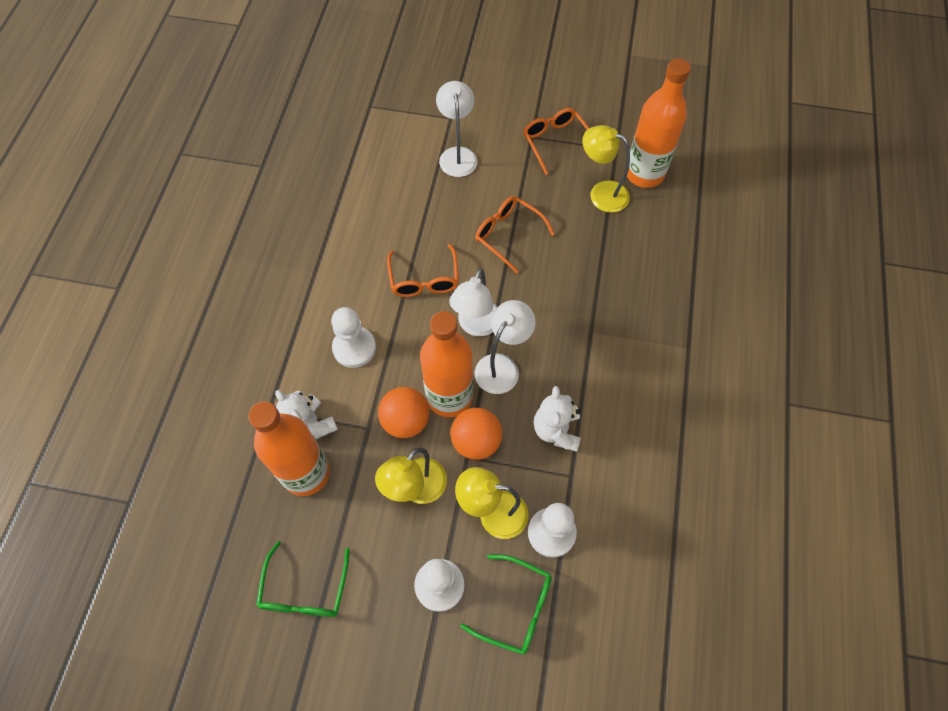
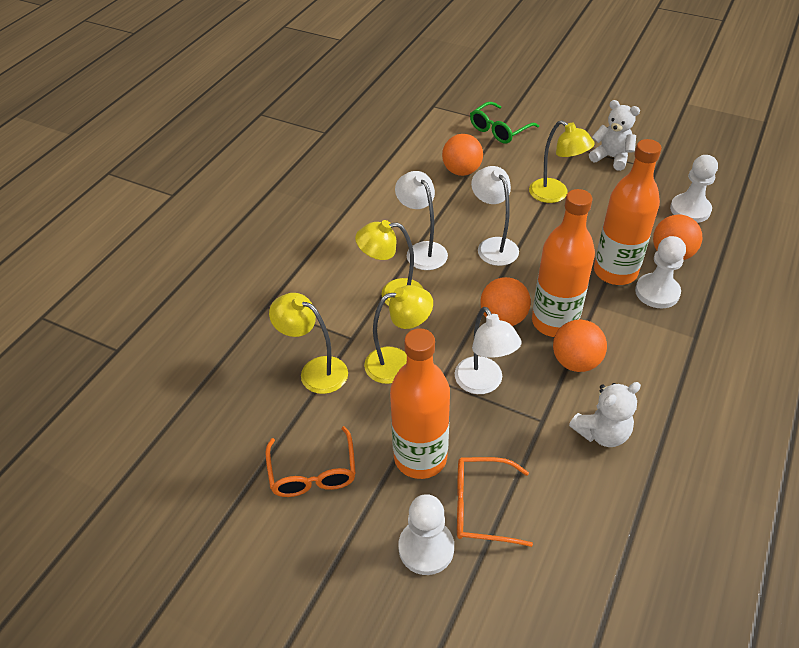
green glasses: 2 -> 1
orange ball: 2 -> 4
orange glasses: 3 -> 2
yellow lamp: 3 -> 4

